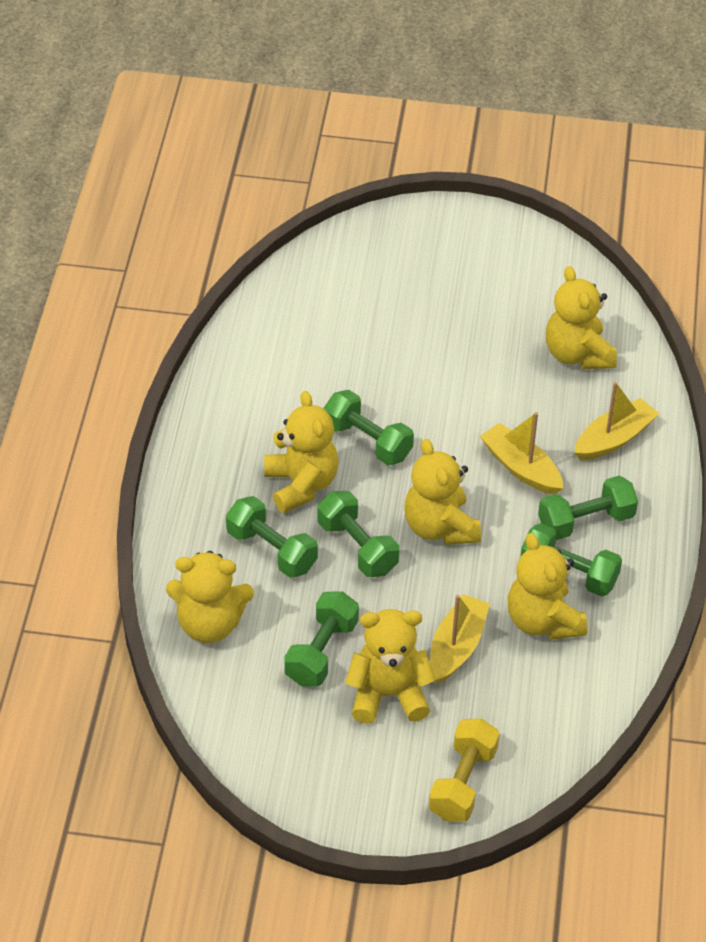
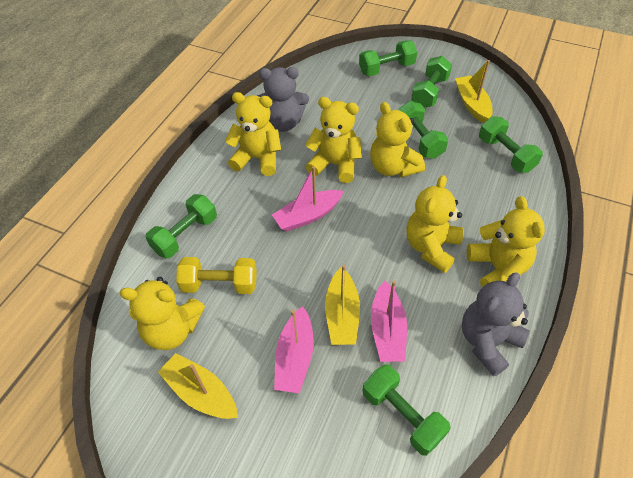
grey teddy bear: 0 -> 2
pink boat: 0 -> 3

